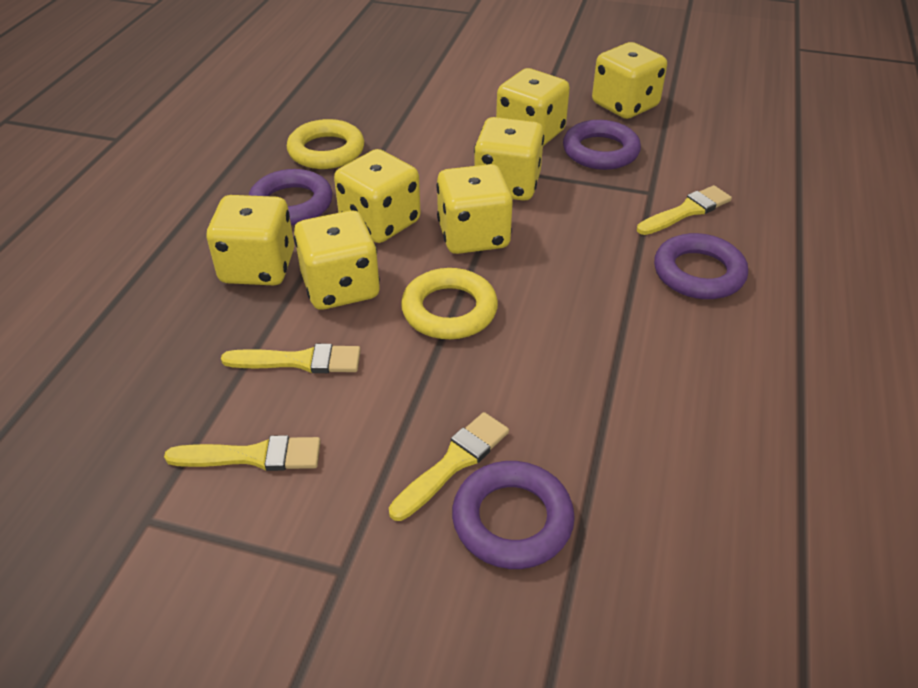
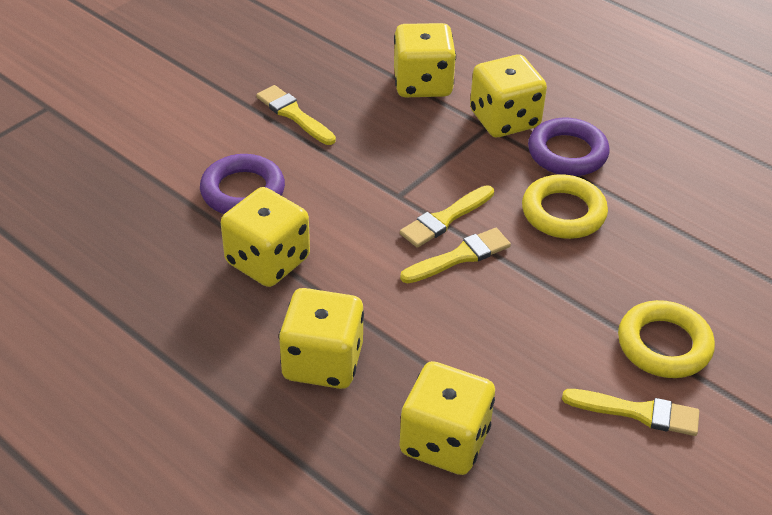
purple ring: 4 -> 2
yellow dice: 7 -> 5

